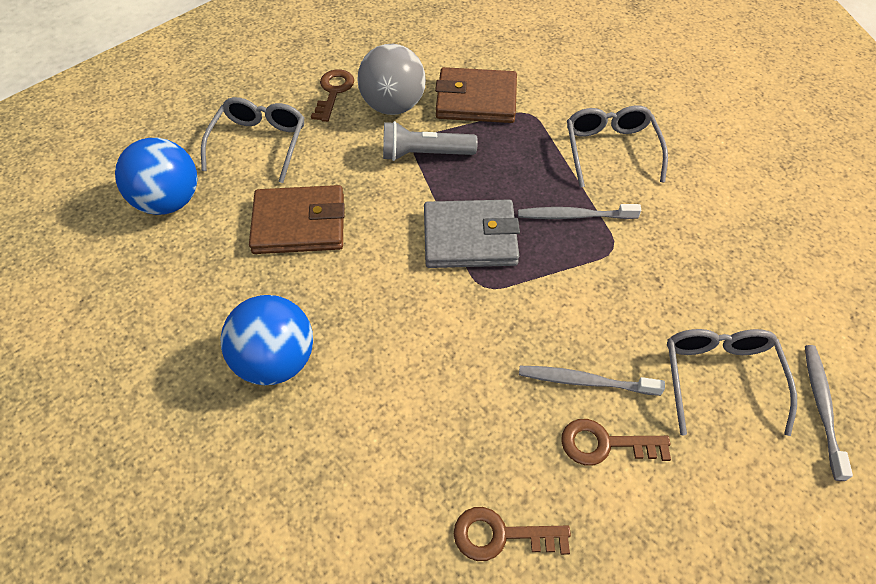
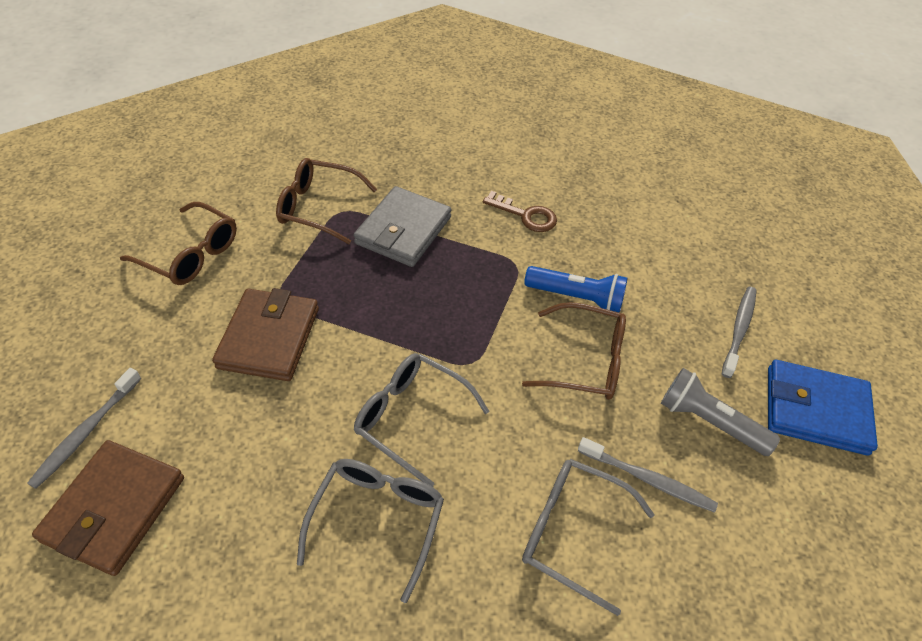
blue ball: 2 -> 0
blue flashlight: 0 -> 1
blue wallet: 0 -> 1
brown glasses: 0 -> 3
brown key: 3 -> 1
grey ball: 1 -> 0

